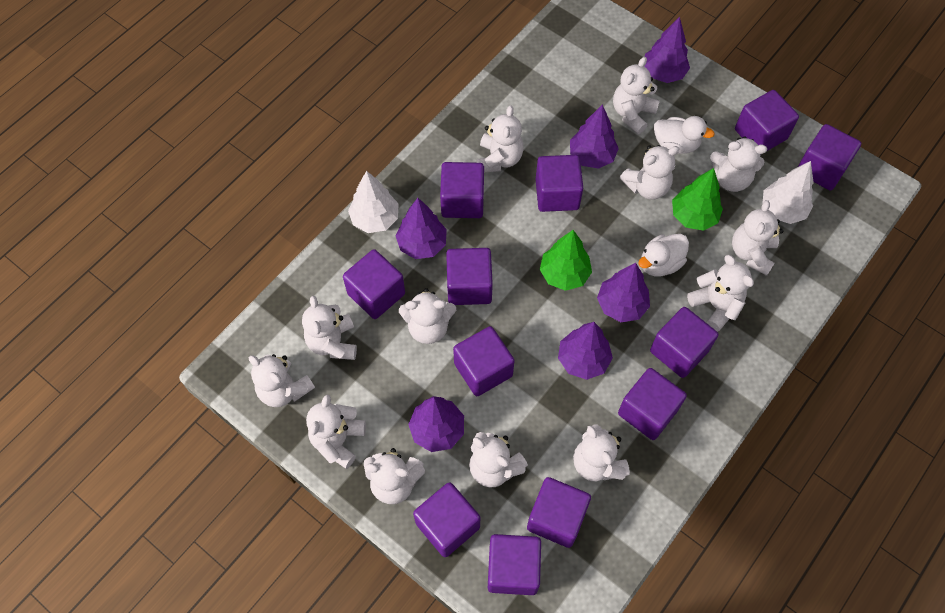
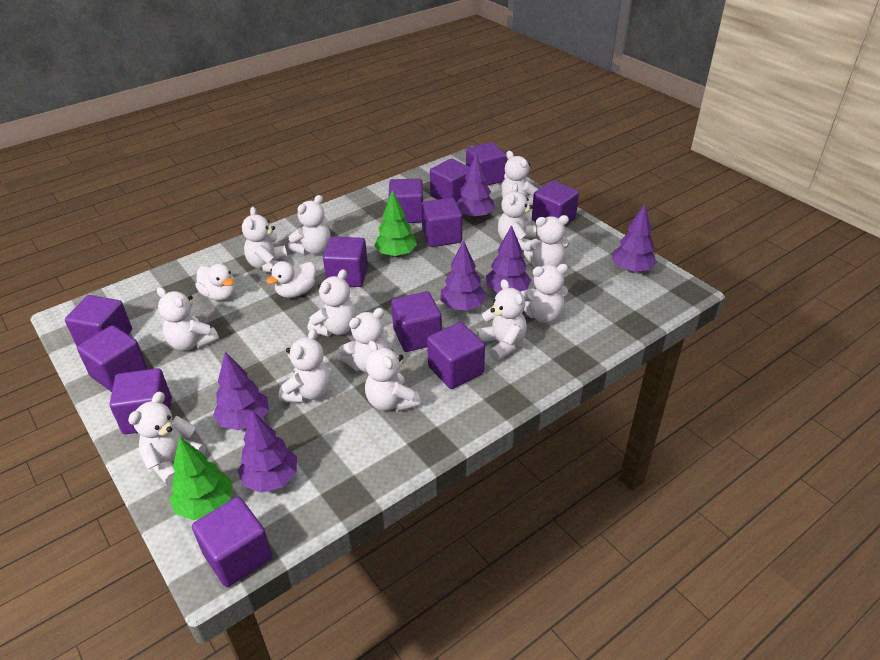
white tree: 2 -> 0

